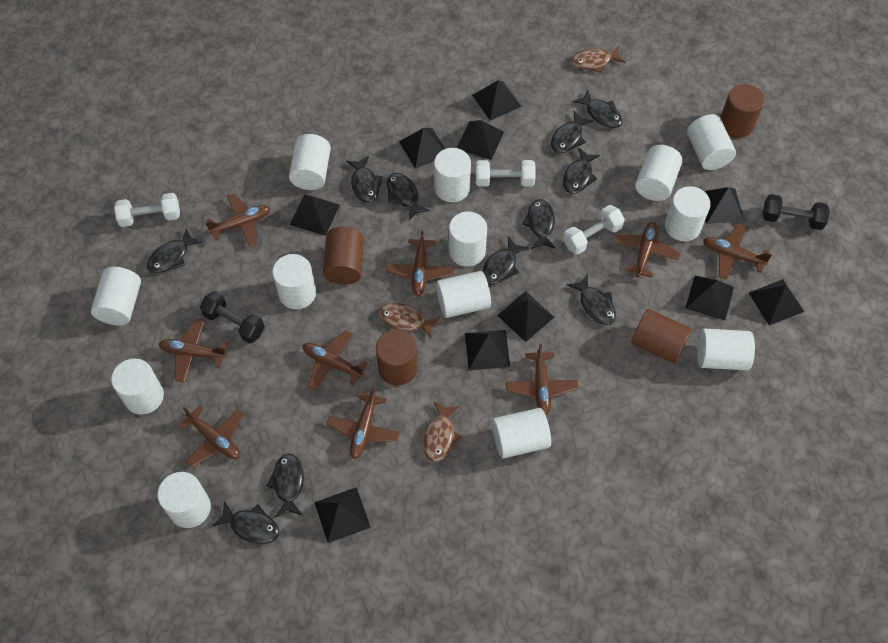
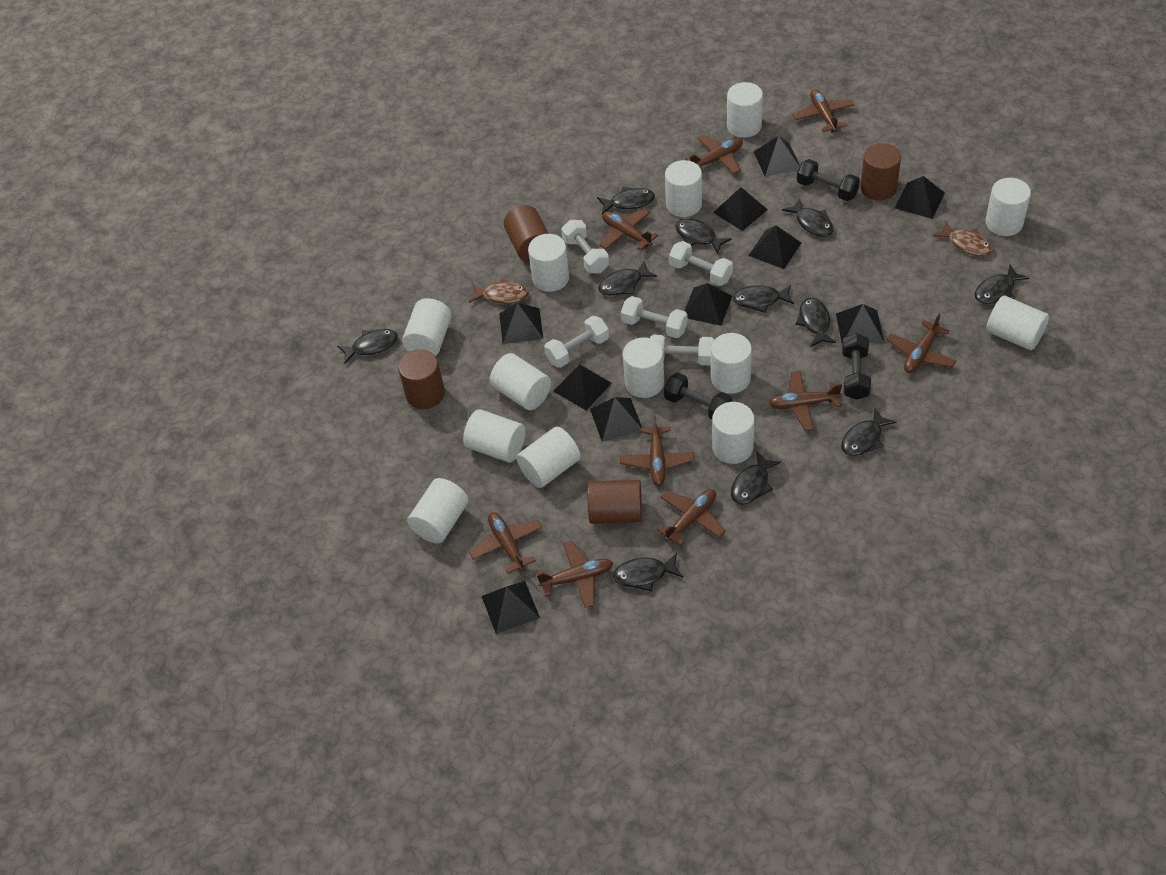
black dumbbell: 2 -> 3
brown fish: 3 -> 2
white dumbbell: 3 -> 5

